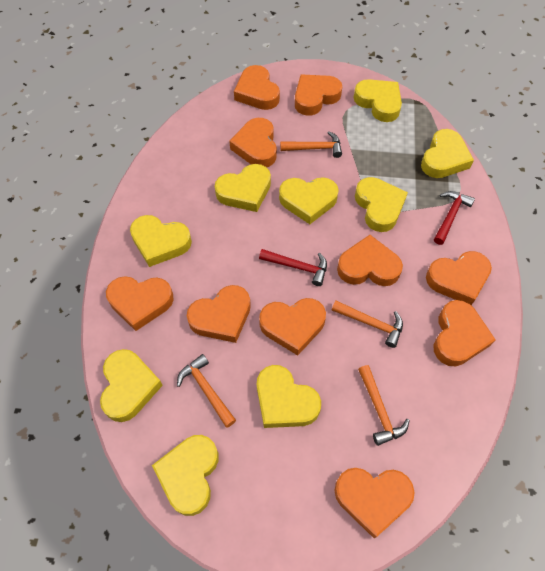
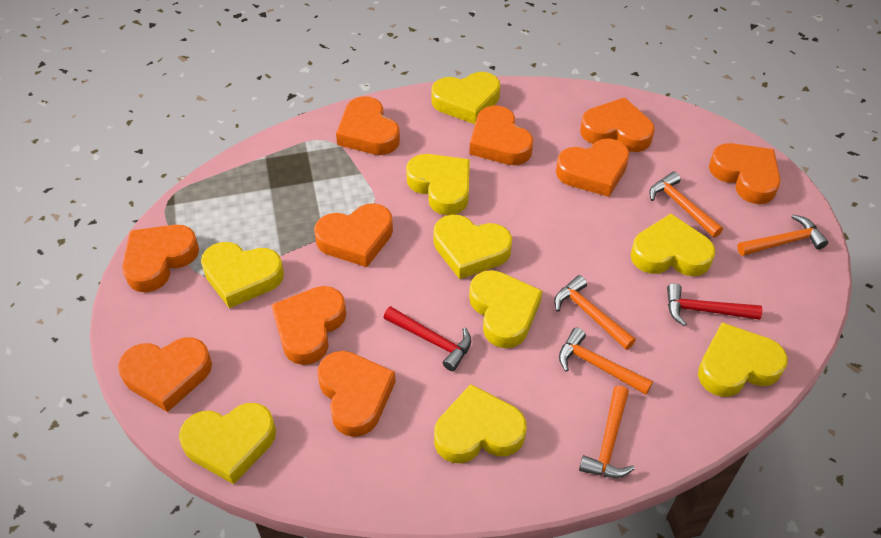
orange hammer: 4 -> 5

